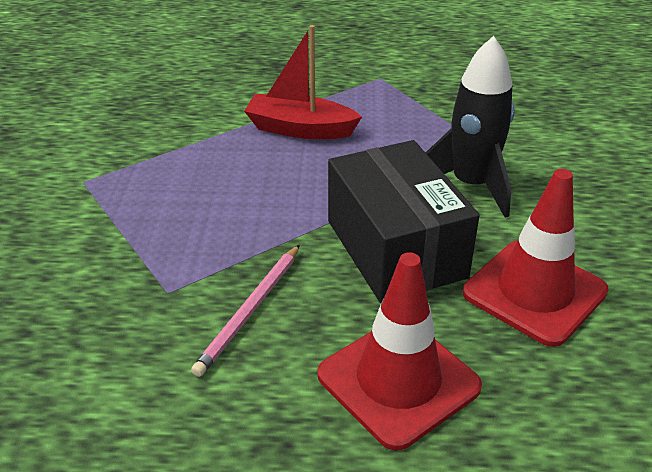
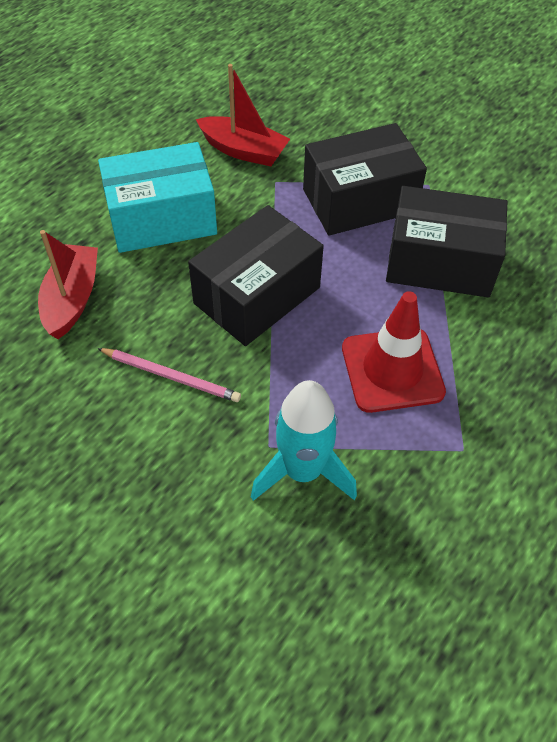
black box: 1 -> 3
black rocket: 1 -> 0
red boat: 1 -> 2
red traffic cone: 2 -> 1
turquoise box: 0 -> 1
turquoise rocket: 0 -> 1

